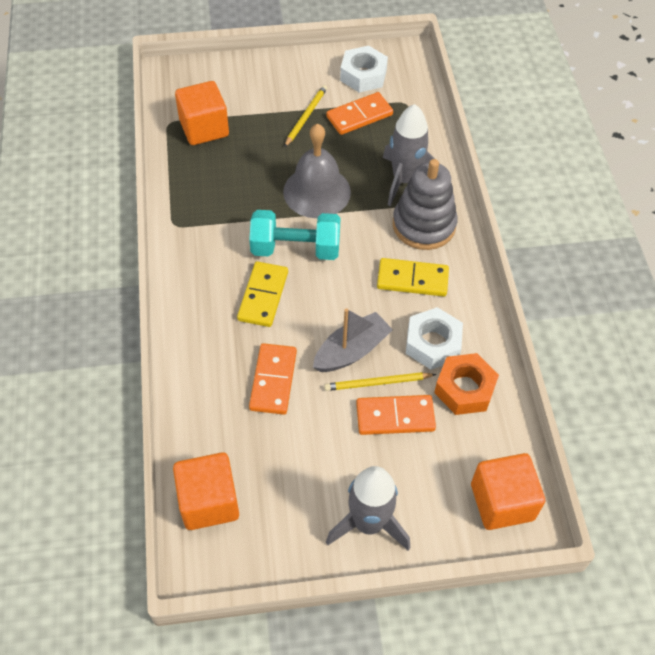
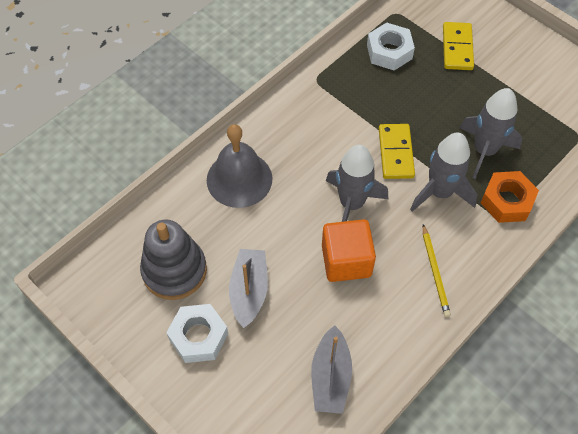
grey boat: 1 -> 2
grey rocket: 2 -> 3
orange cube: 3 -> 1
orange domino: 3 -> 0
turquoise dumbbell: 1 -> 0
yellow pencil: 2 -> 1

